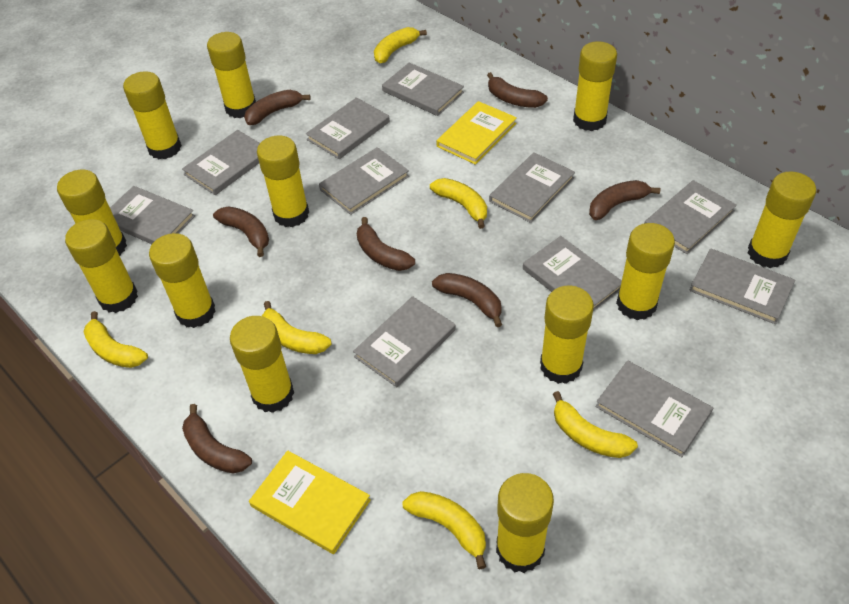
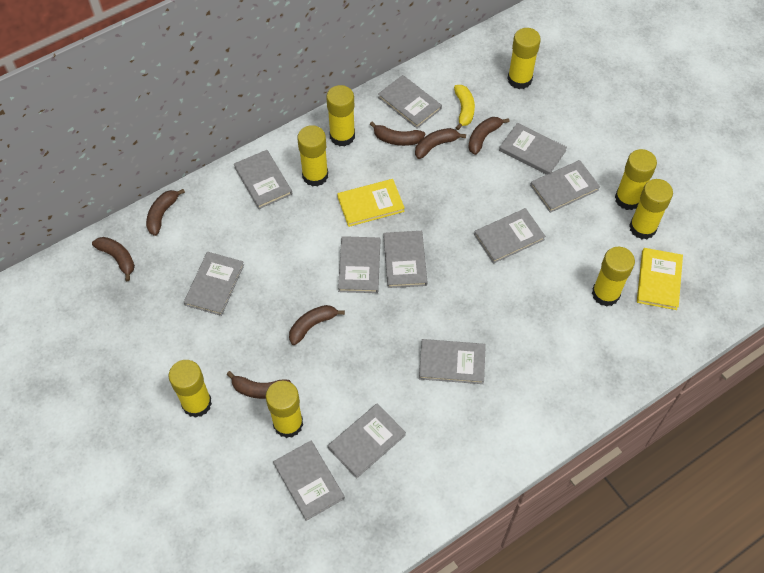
yellow banana: 6 -> 1
yellow glue stick: 12 -> 8

